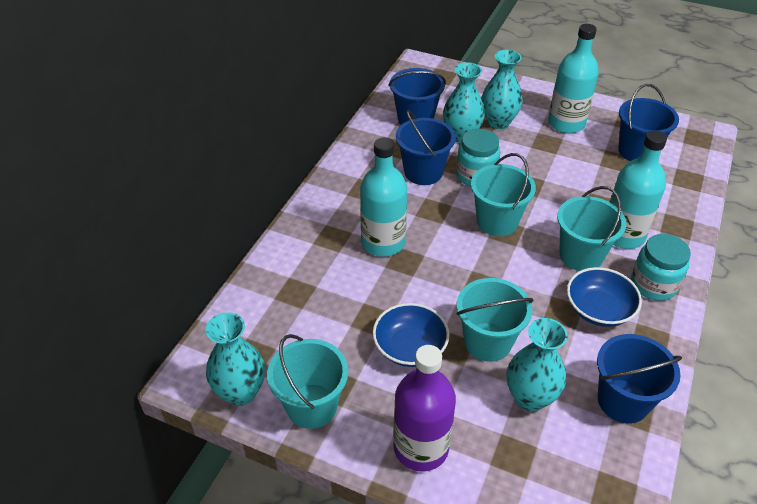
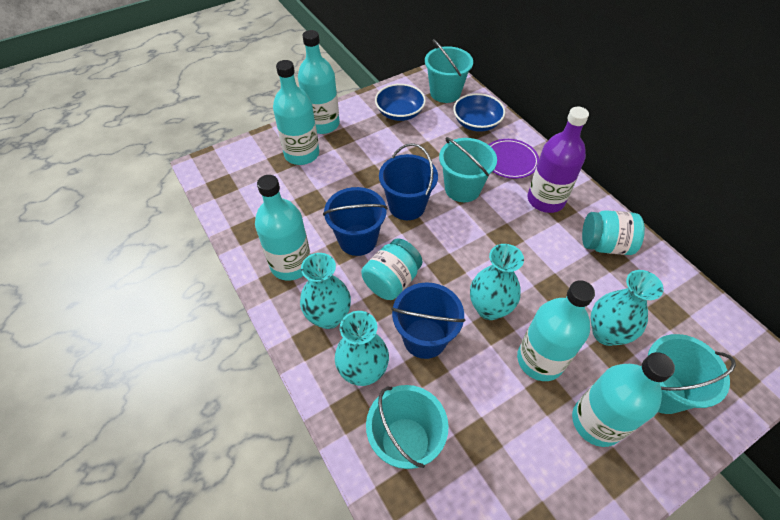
blue bucket: 4 -> 3
purple plate: 0 -> 1
turquoise bottle: 3 -> 5

